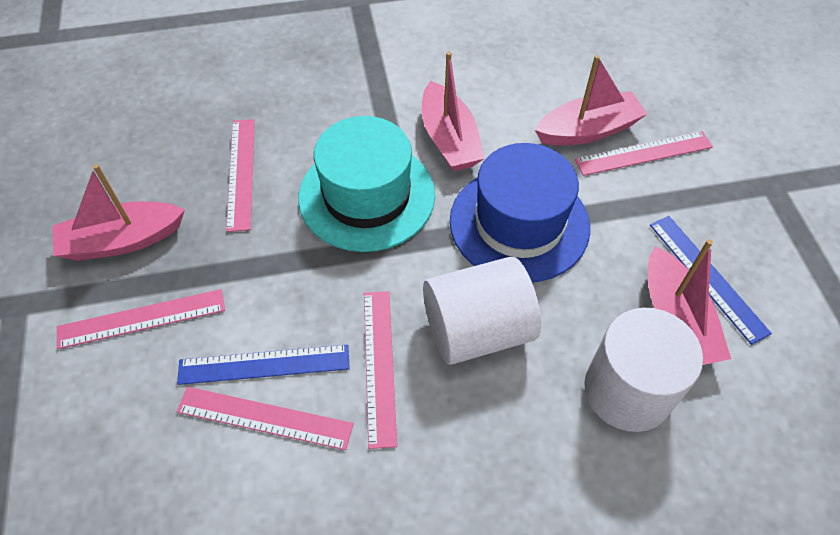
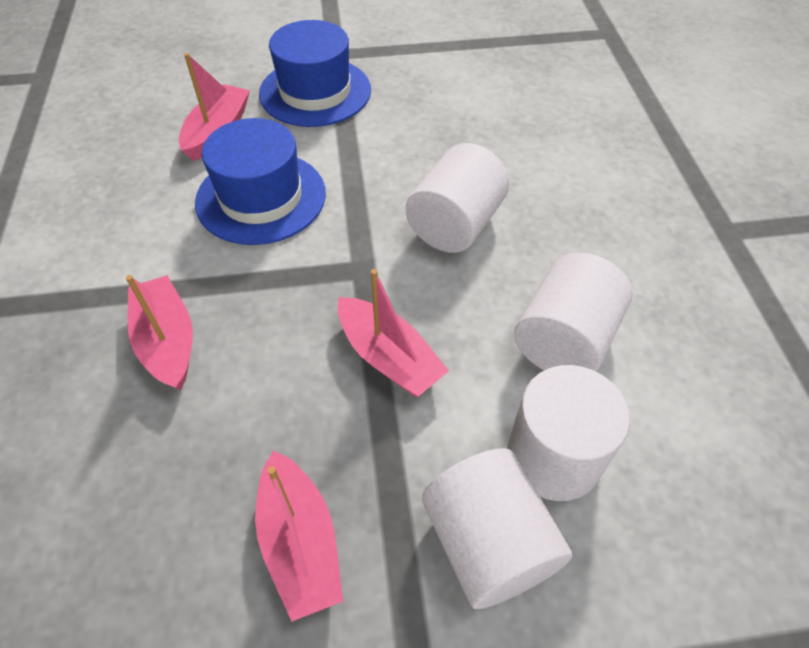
blue hat: 1 -> 2
blue ruler: 2 -> 0
pink ruler: 5 -> 0
turquoise hat: 1 -> 0
white cylinder: 2 -> 4

